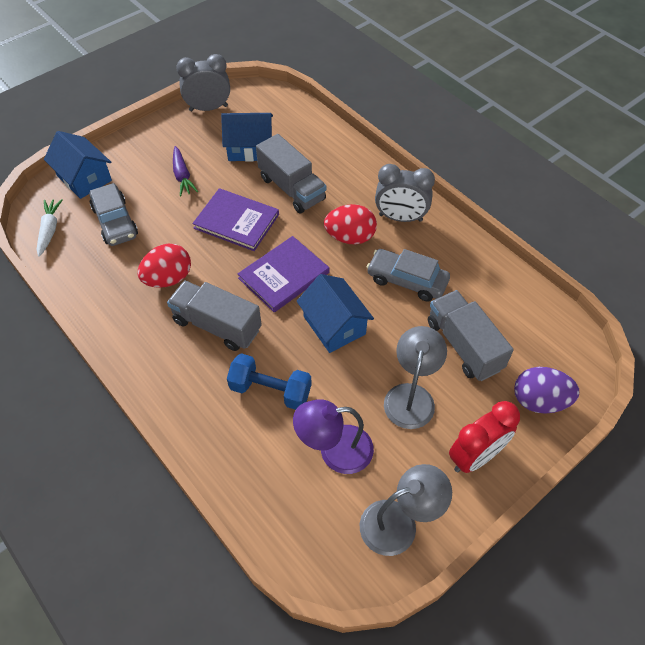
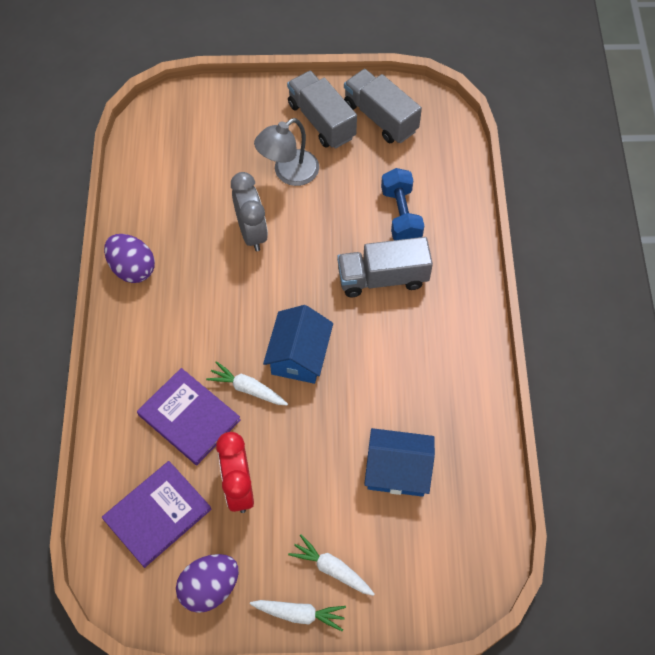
blue house: 3 -> 2
grey car: 2 -> 0
grey clock: 2 -> 1
grey lamp: 2 -> 1
purple carrot: 1 -> 0
purple egg: 1 -> 2
purple lamp: 1 -> 0
red egg: 2 -> 0
white carrot: 1 -> 3

